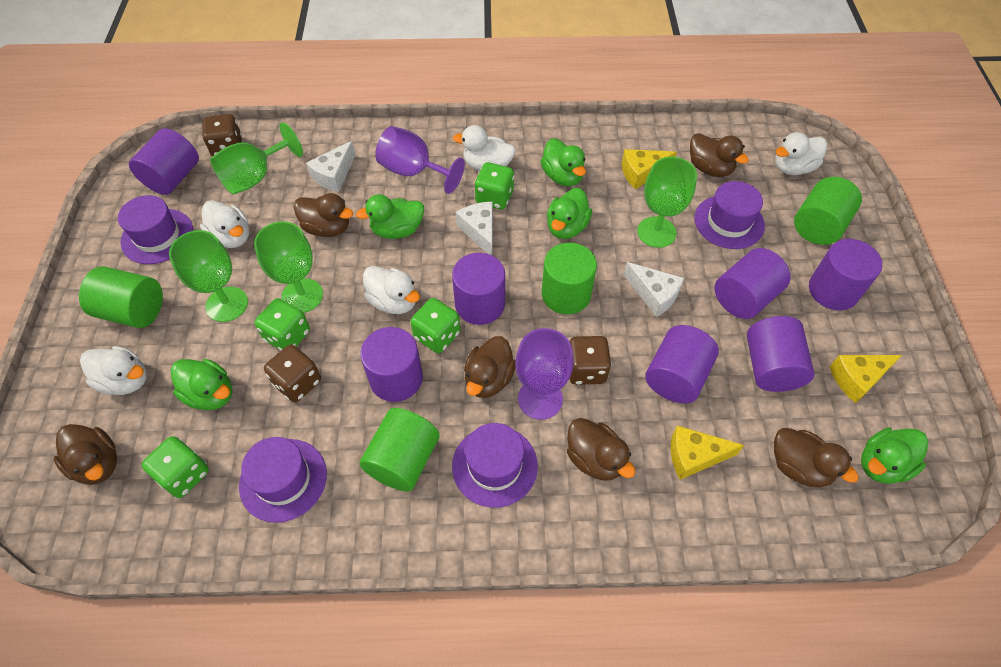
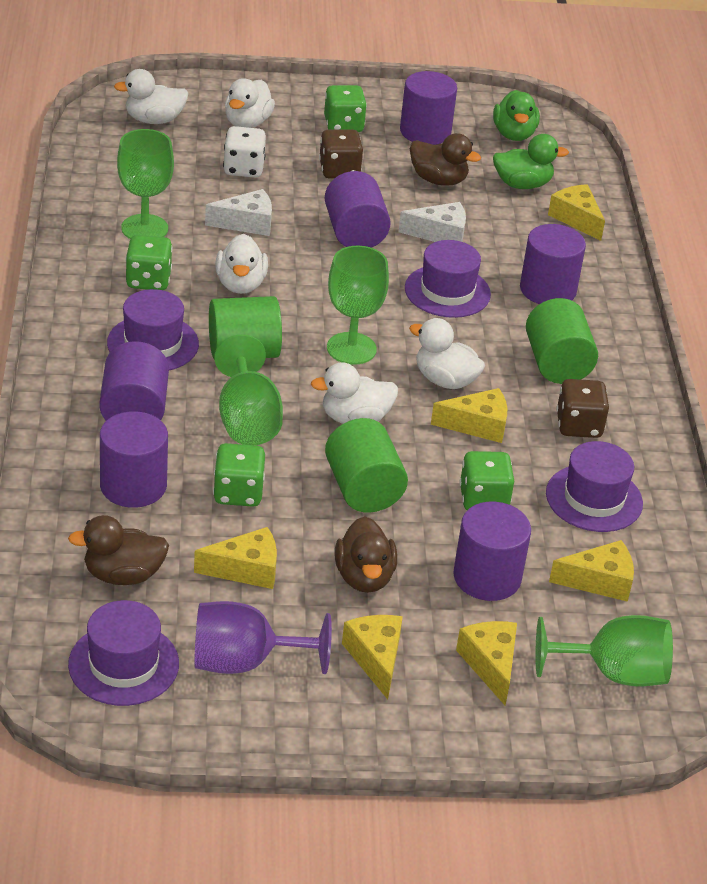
brown dice: 3 -> 2
brown duck: 6 -> 3
green cylinder: 4 -> 3
green duck: 5 -> 2
purple cylinder: 7 -> 6
purple goblet: 2 -> 1
white cheese: 3 -> 2
white dice: 0 -> 1
yellow cheese: 3 -> 6

